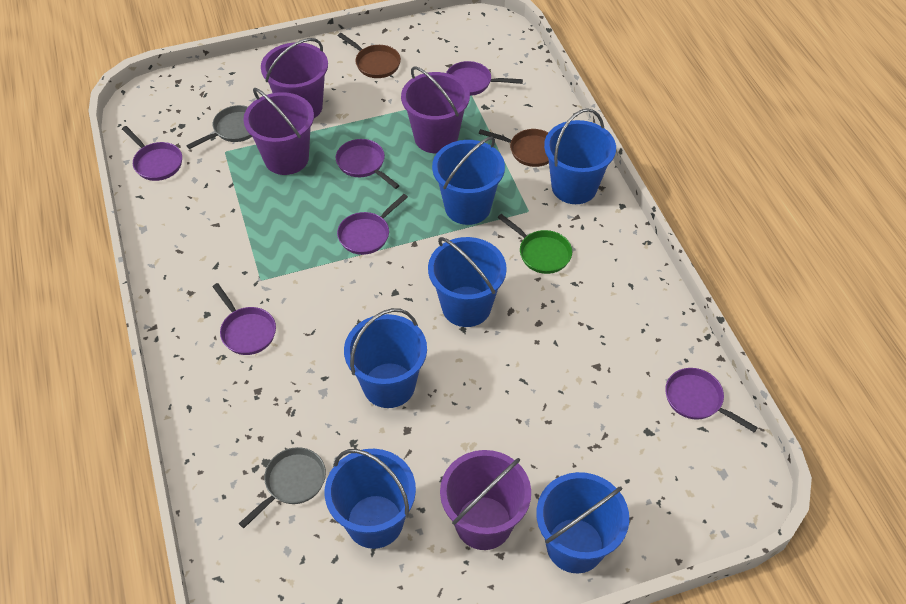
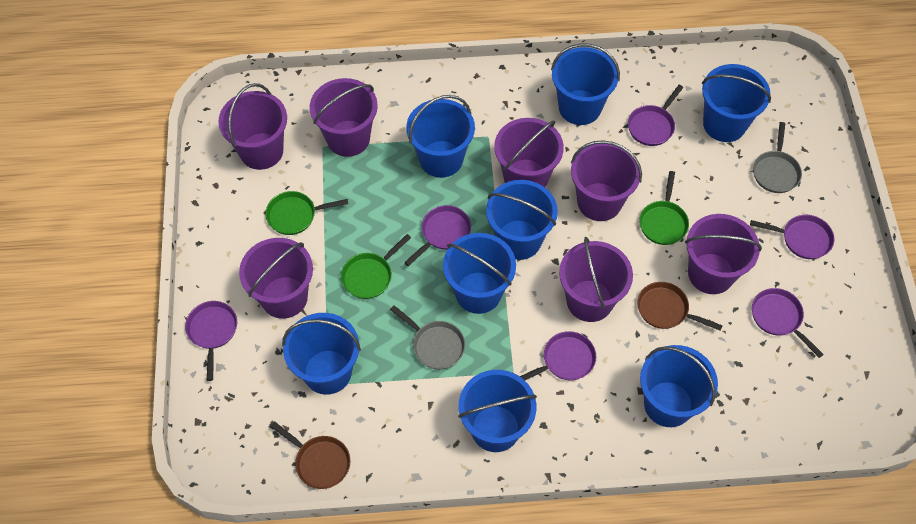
blue bucket: 6 -> 8
green pan: 1 -> 3
purple bucket: 4 -> 7

